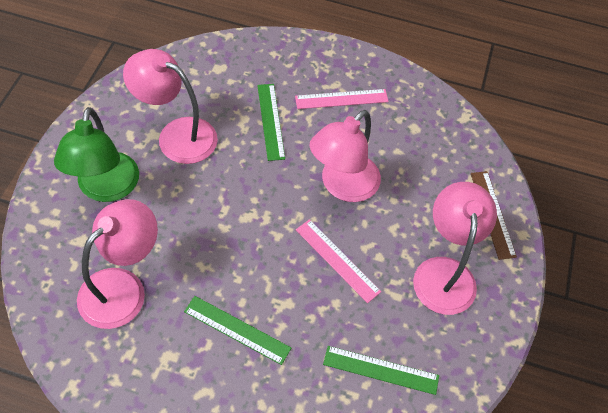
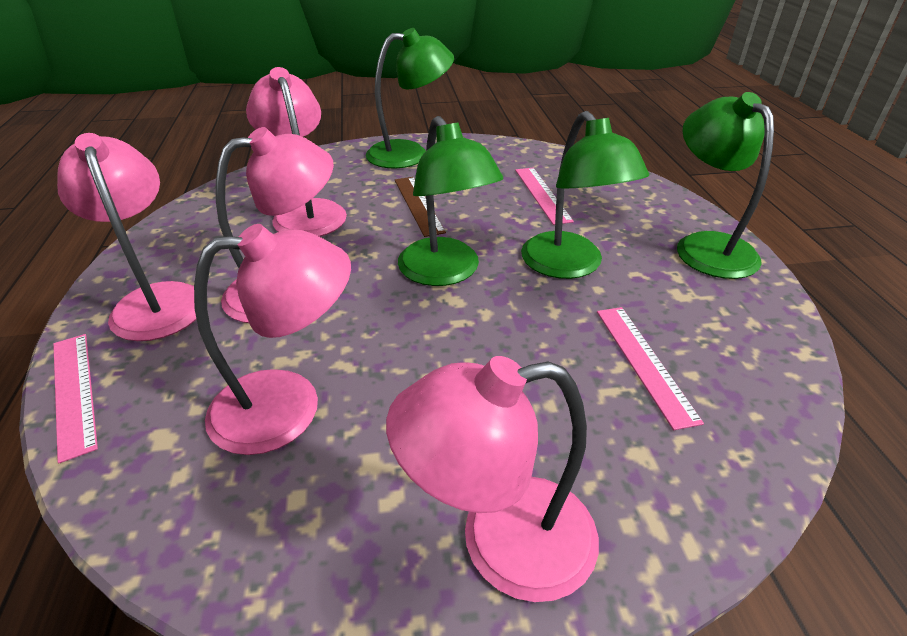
green lamp: 1 -> 4
green ruler: 3 -> 0
pink lamp: 4 -> 5
pink ruler: 2 -> 3

